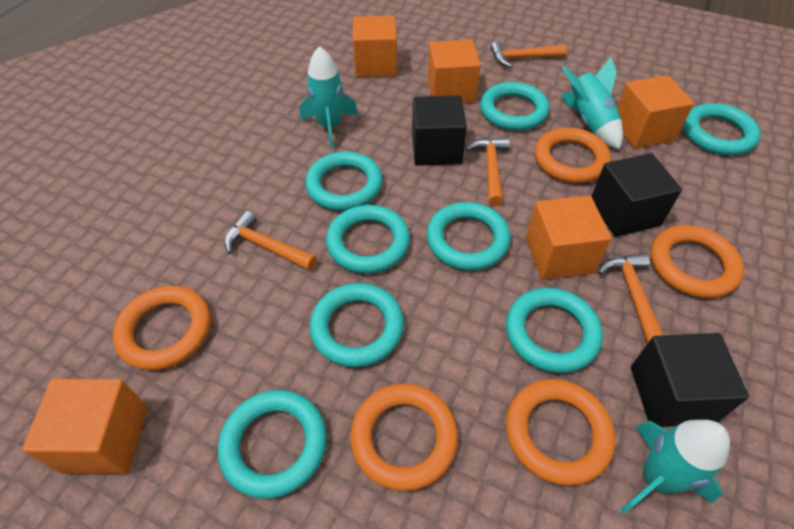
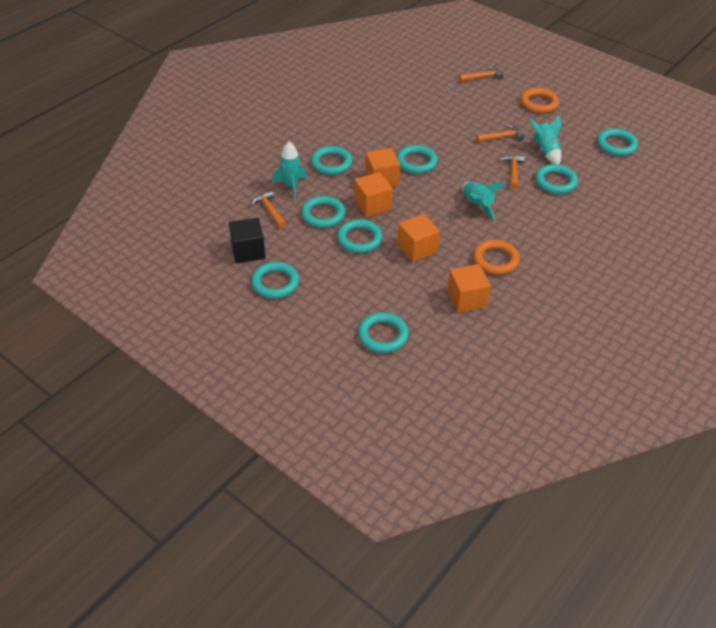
black cube: 3 -> 1
orange cube: 5 -> 4
orange ring: 5 -> 2

